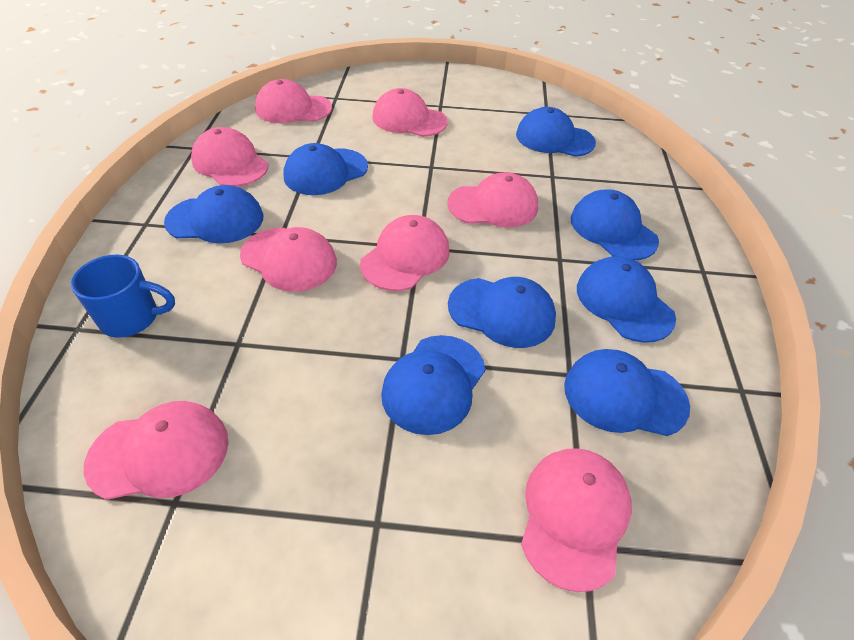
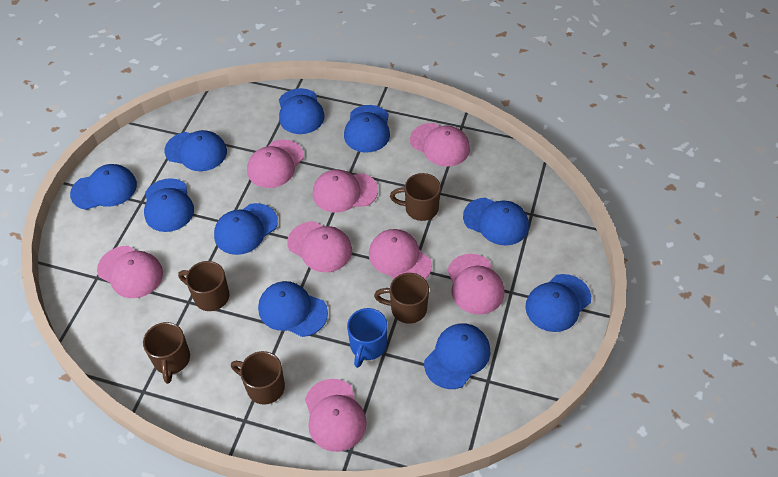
blue cap: 8 -> 10
brown mug: 0 -> 5

